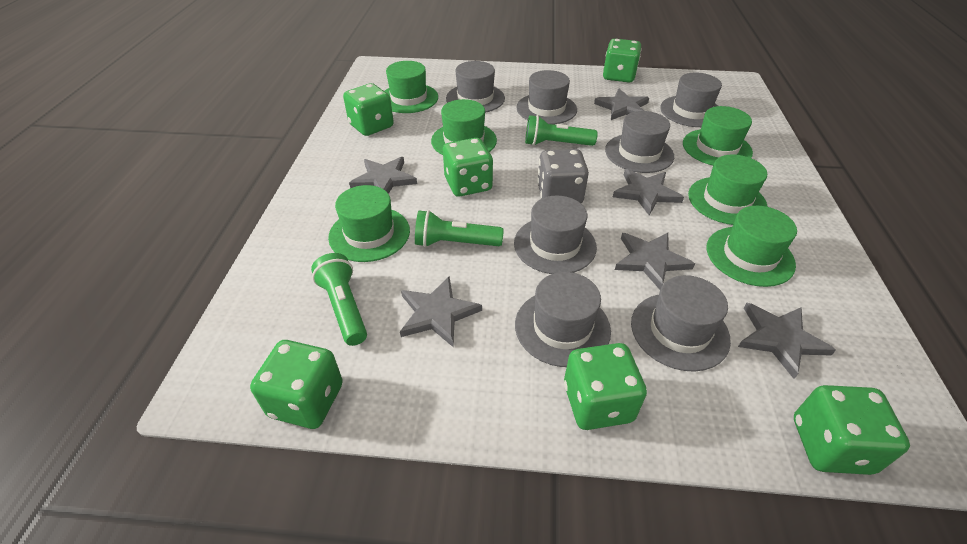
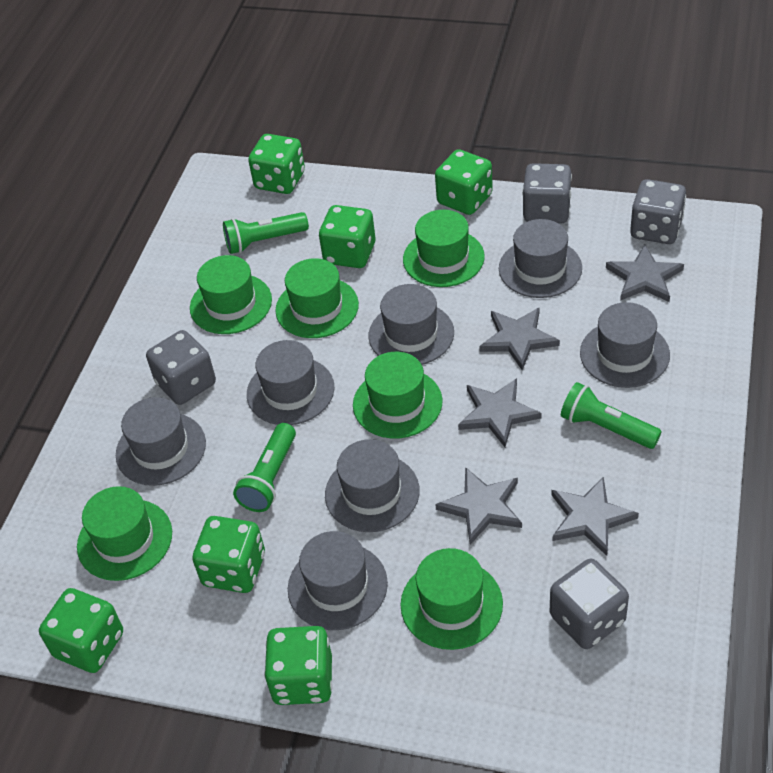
grey dice: 1 -> 4
grey star: 6 -> 5

